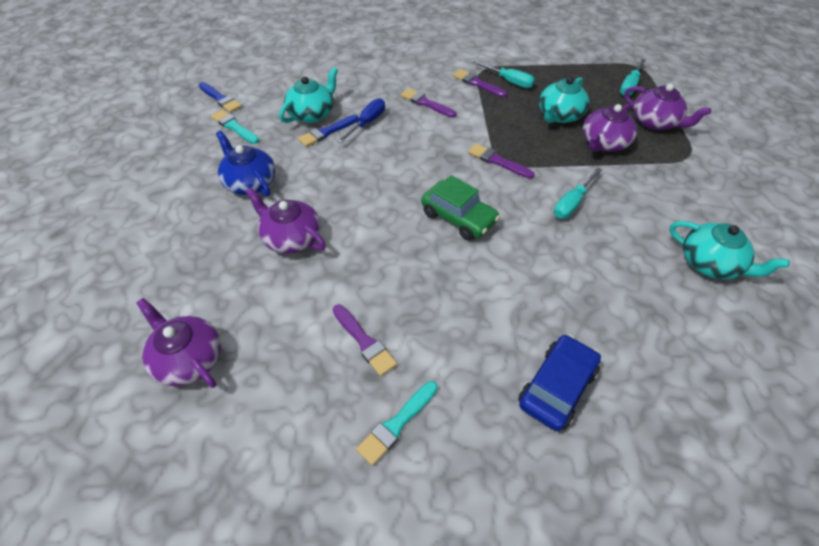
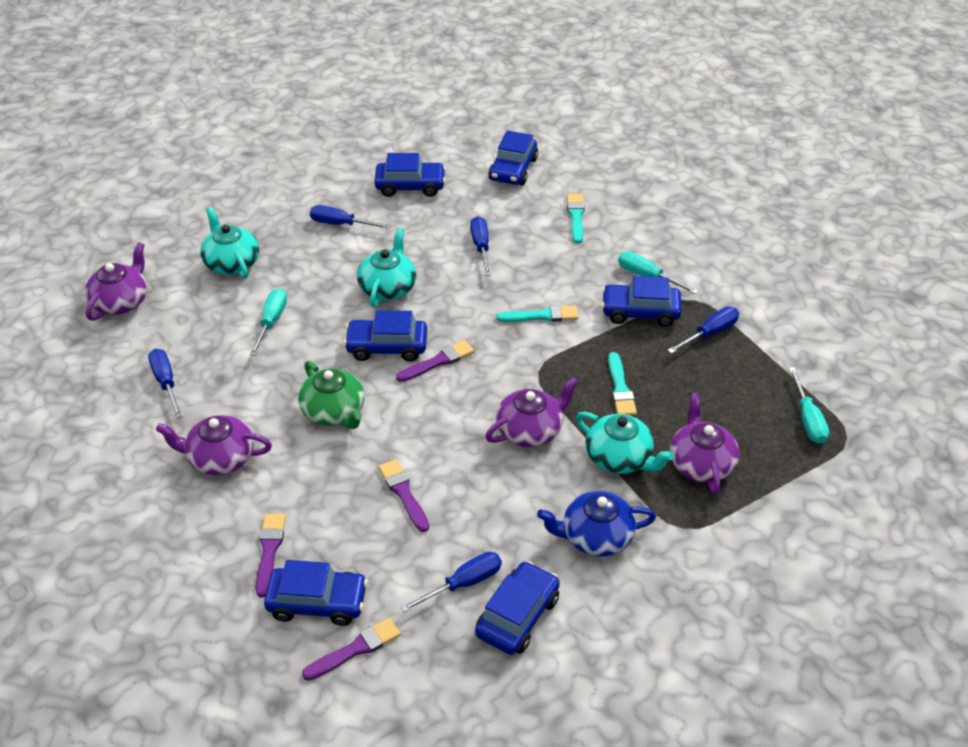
blue brush: 2 -> 0
blue car: 1 -> 6
blue screwdriver: 1 -> 5
green car: 1 -> 0
green teapot: 0 -> 1
turquoise brush: 2 -> 3

